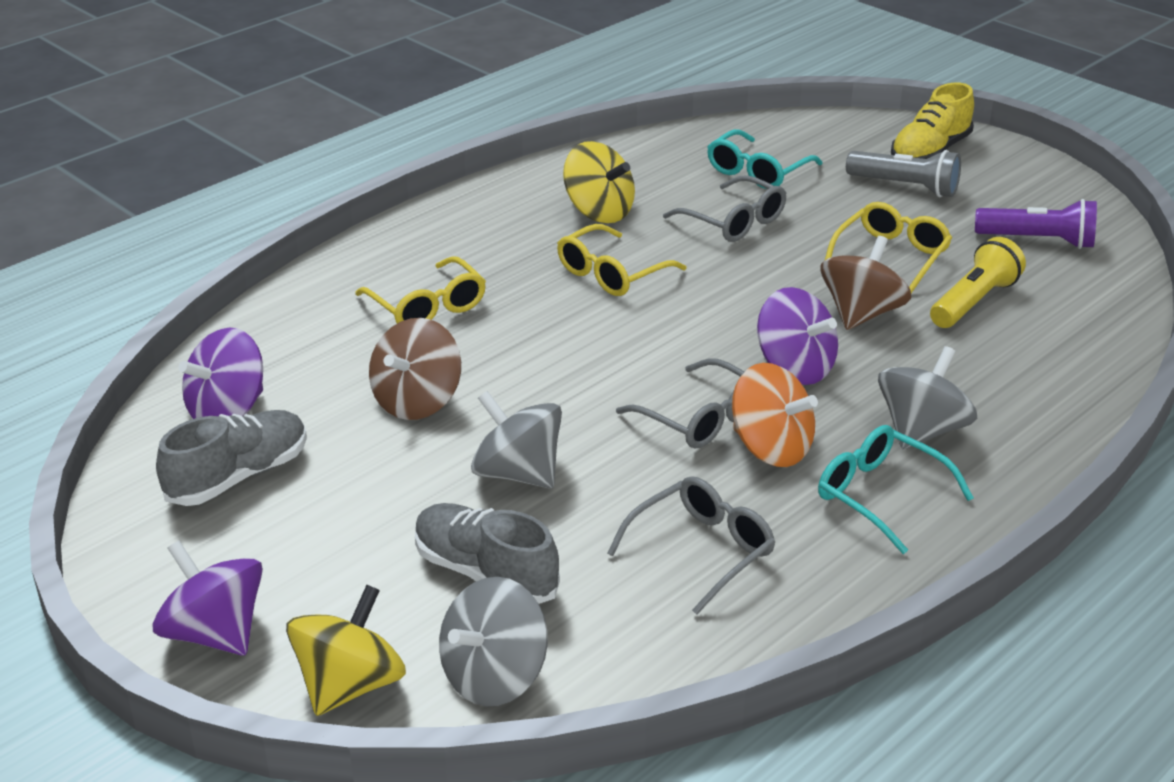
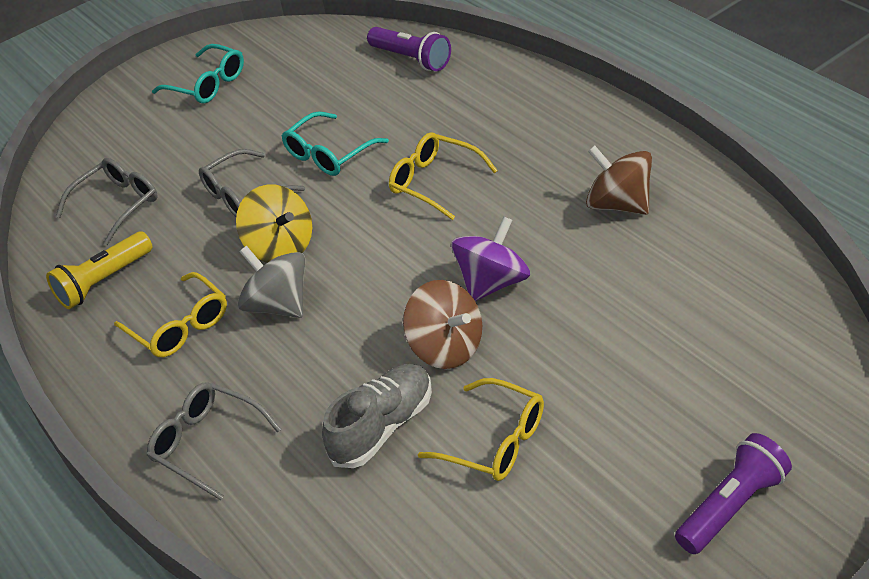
grey flashlight: 1 -> 0
grey shoe: 2 -> 1
grey spinning top: 3 -> 1
orange spinning top: 1 -> 0
purple flashlight: 1 -> 2
purple spinning top: 3 -> 1
yellow shoe: 1 -> 0
yellow spinning top: 2 -> 1

